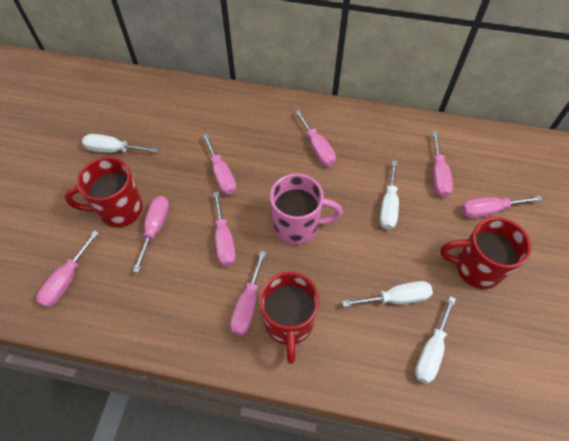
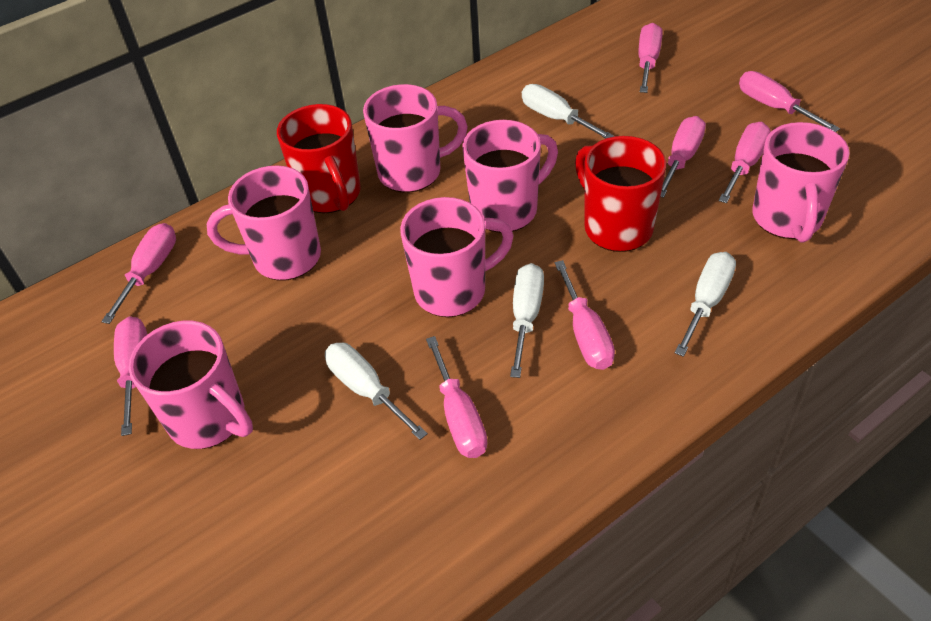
pink mug: 1 -> 6
red mug: 3 -> 2

